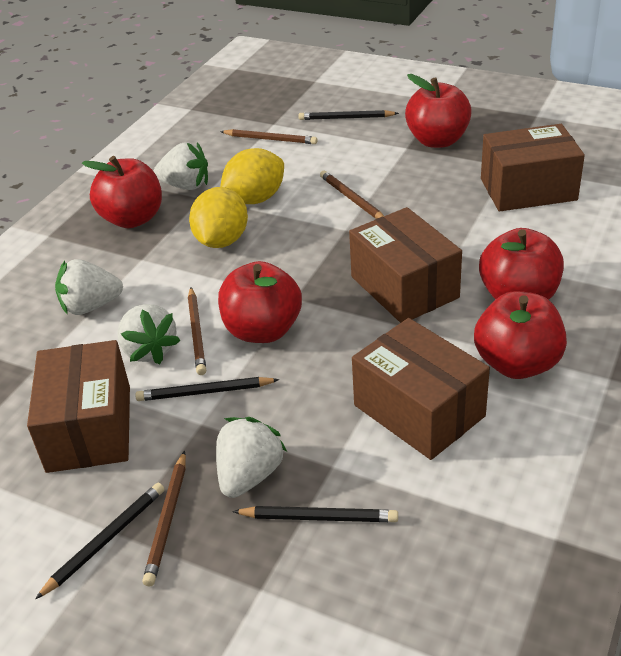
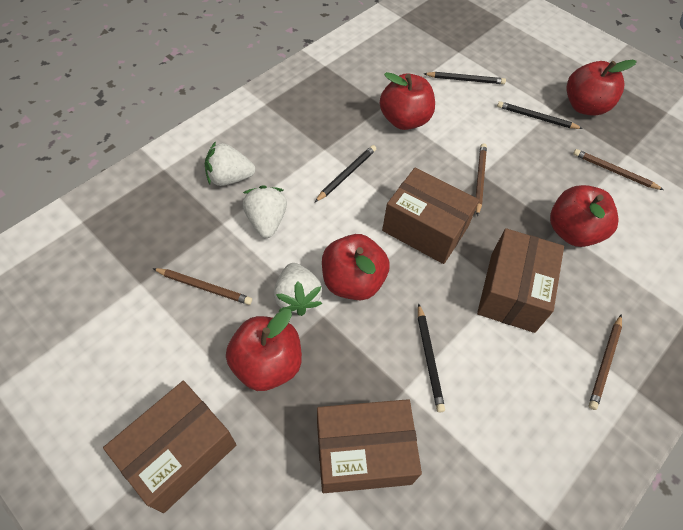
white strawberry: 4 -> 3
yellow lemon: 2 -> 0

